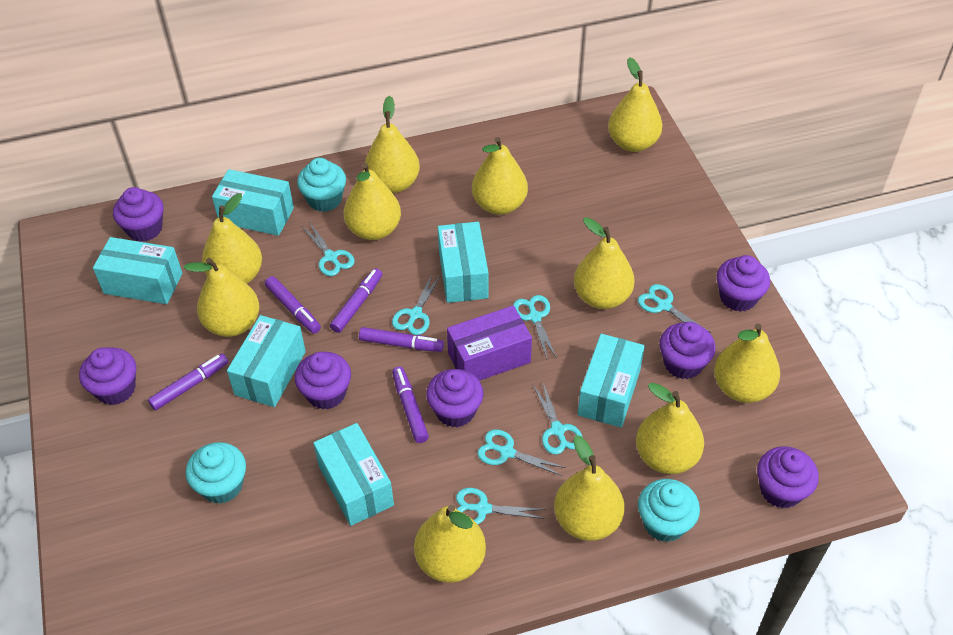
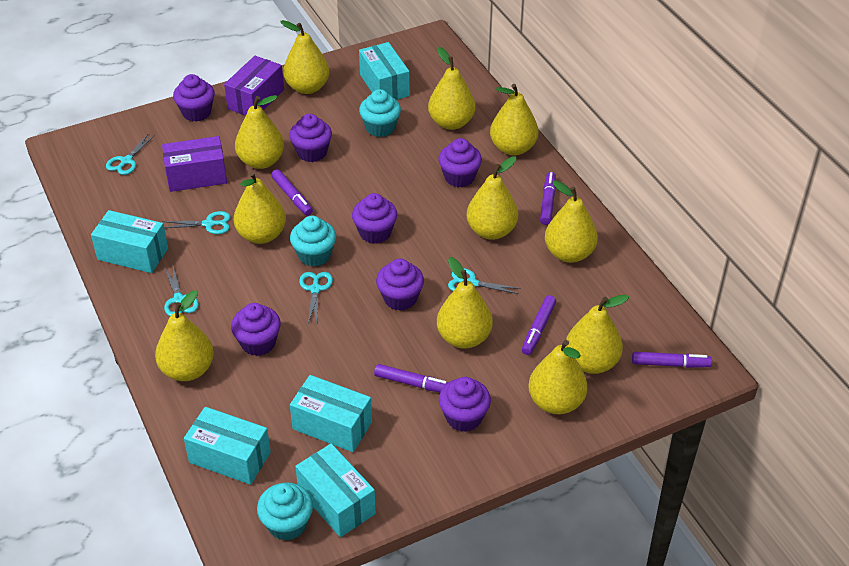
purple box: 1 -> 2
turquoise box: 6 -> 5
turquoise scissors: 7 -> 5

